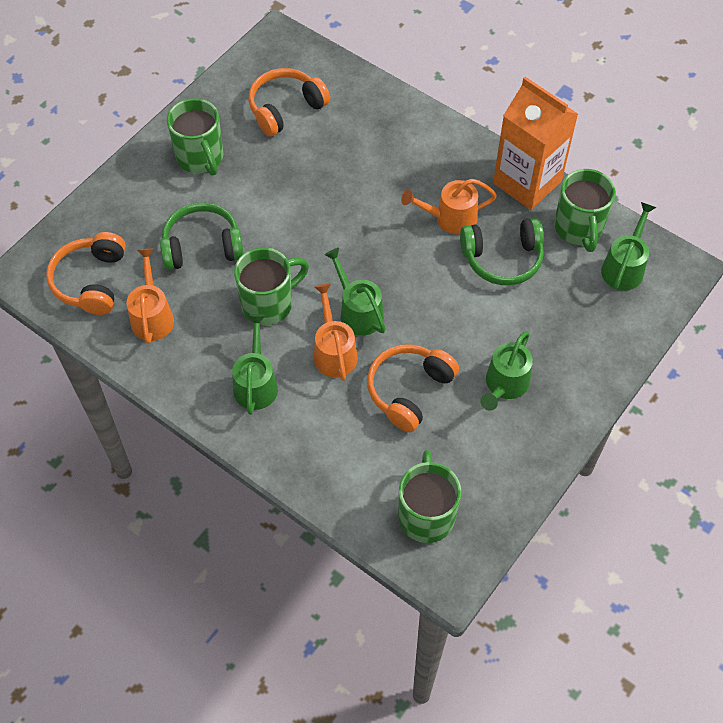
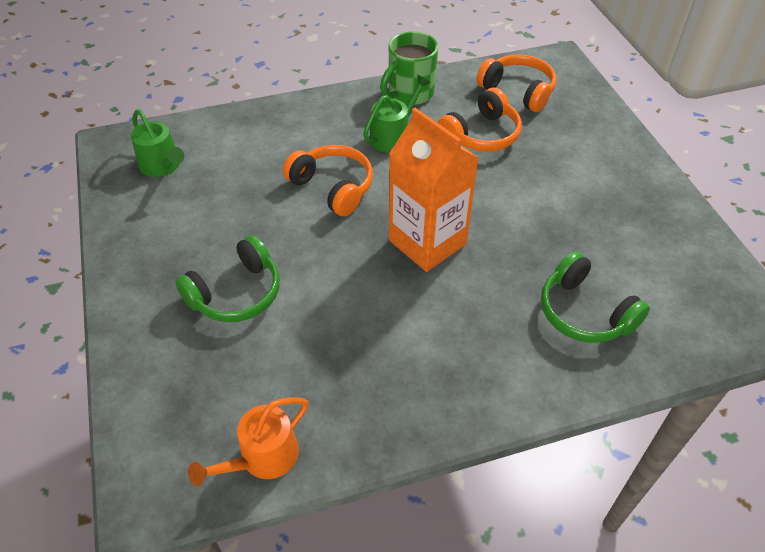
green mug: 4 -> 1
green watering can: 4 -> 2
orange watering can: 3 -> 1

